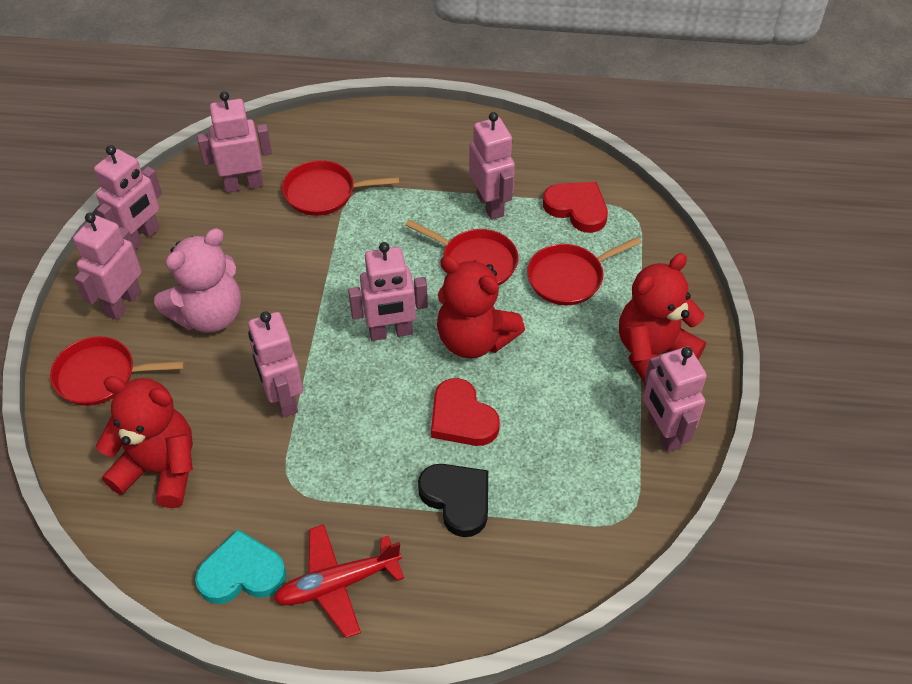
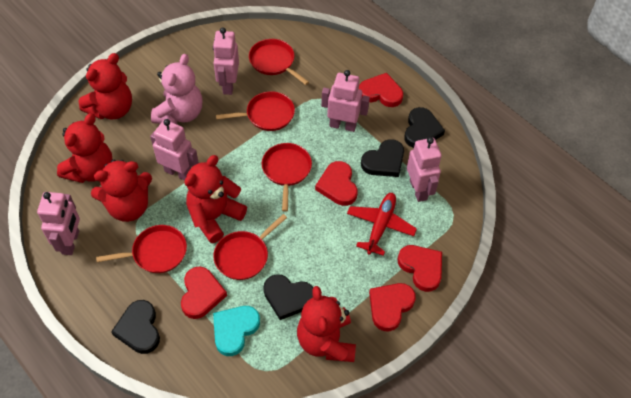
black heart: 1 -> 4
pink robot: 7 -> 5
red heart: 2 -> 5
red pan: 4 -> 5
red teddy bear: 3 -> 5

